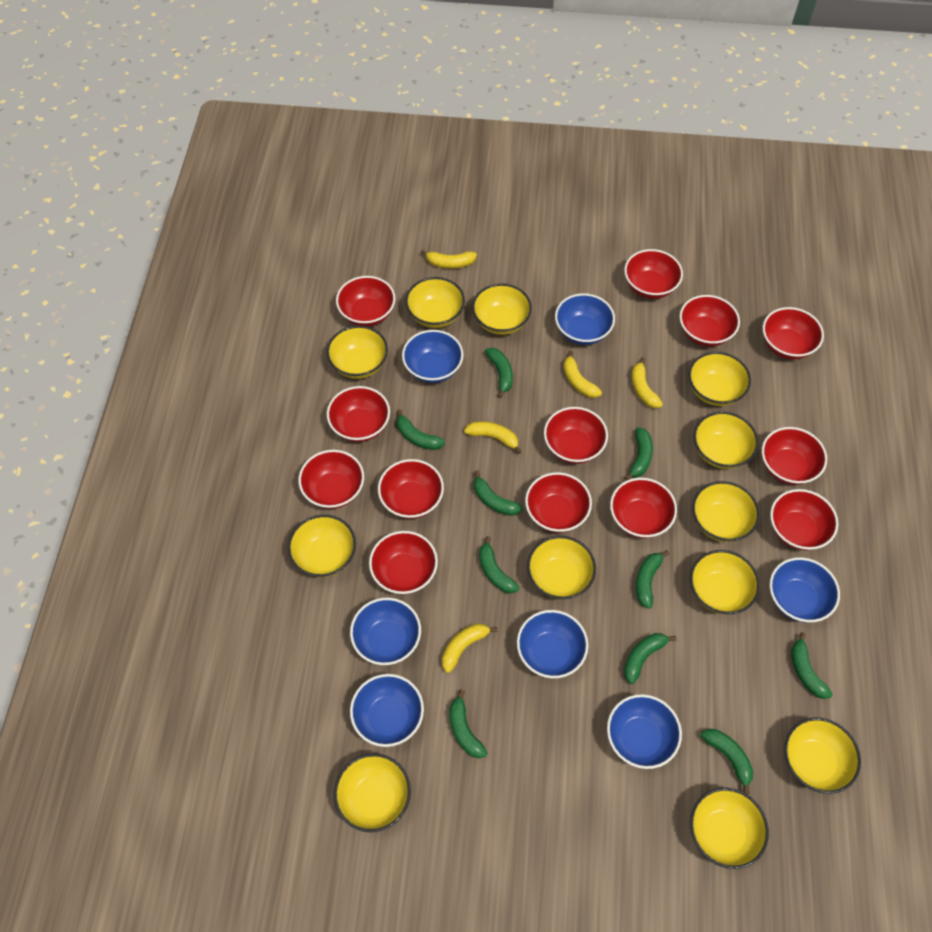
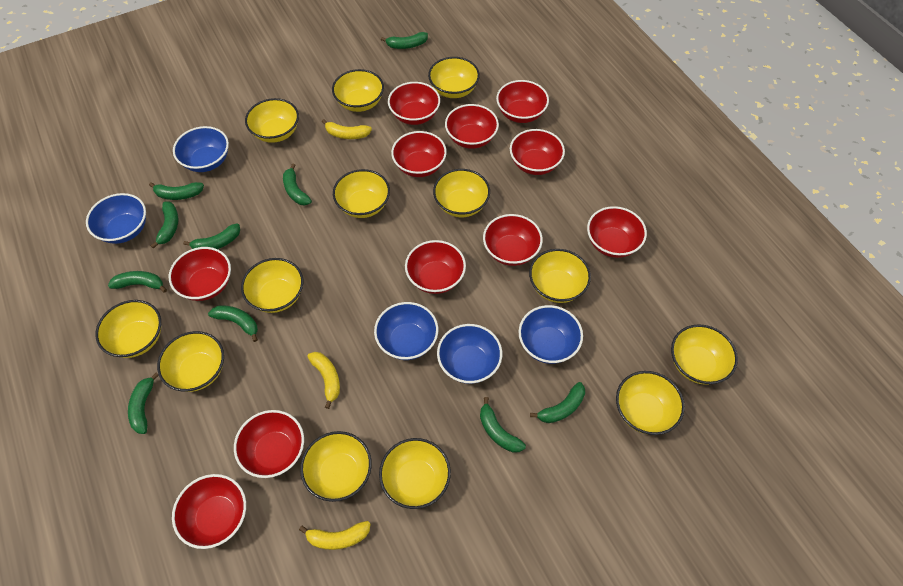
blue bowl: 7 -> 5
red bowl: 13 -> 11
yellow banana: 5 -> 3
yellow bowl: 12 -> 13

